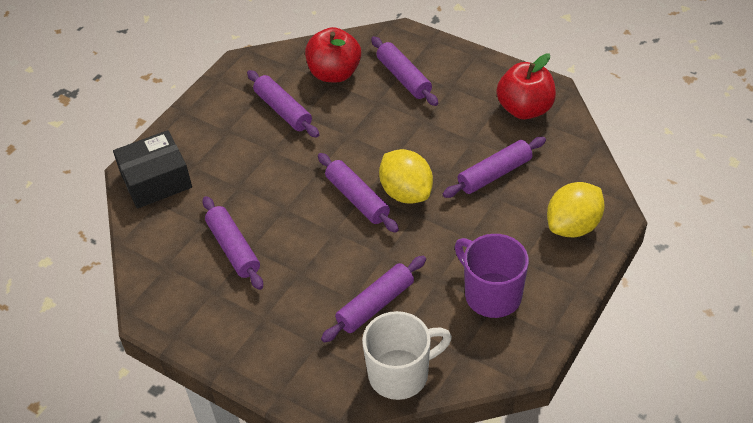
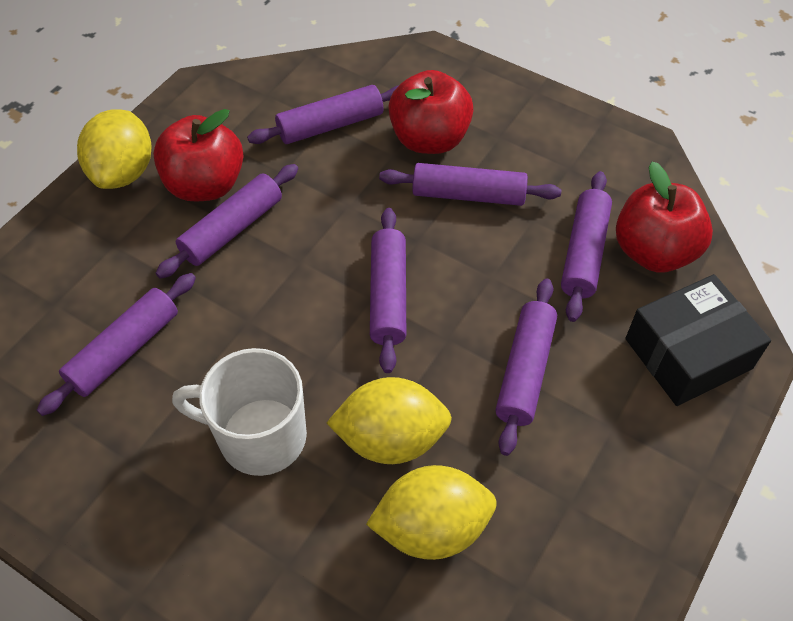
purple mug: 1 -> 0
purple rolling pin: 6 -> 7
red apple: 2 -> 3
yellow lemon: 2 -> 3

